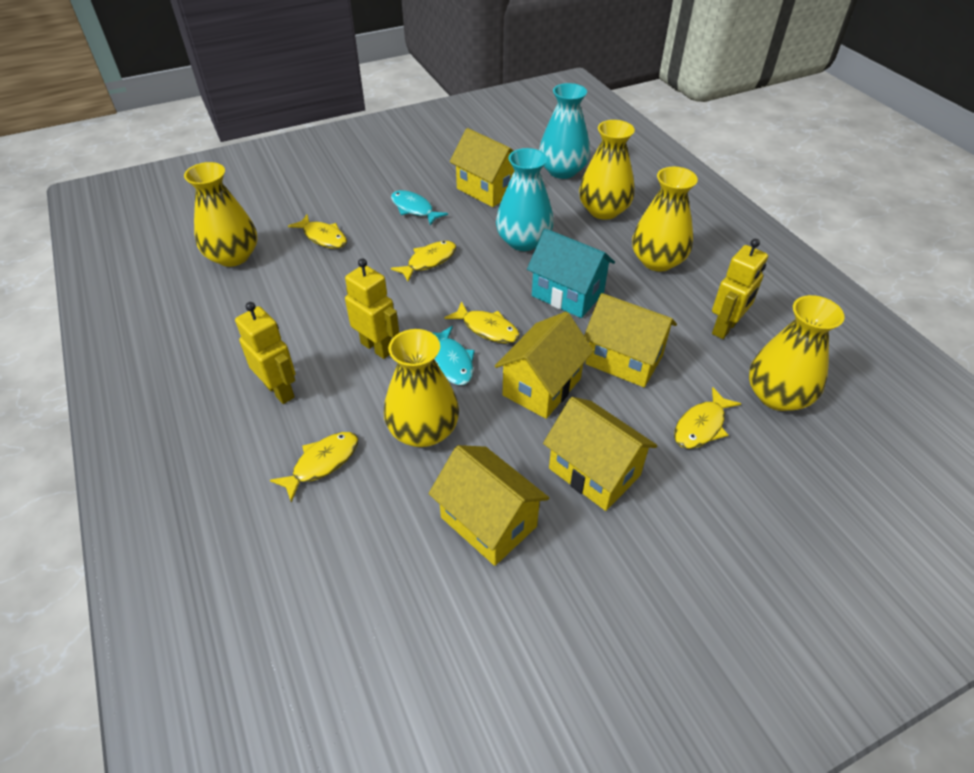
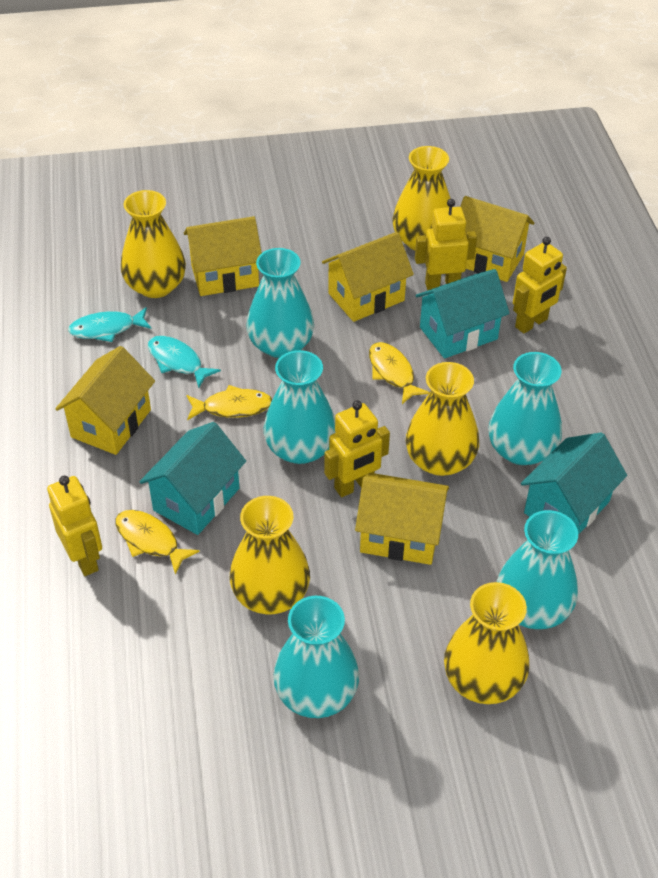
turquoise house: 1 -> 3
turquoise vase: 2 -> 5
yellow fish: 5 -> 3
yellow robot: 3 -> 4

